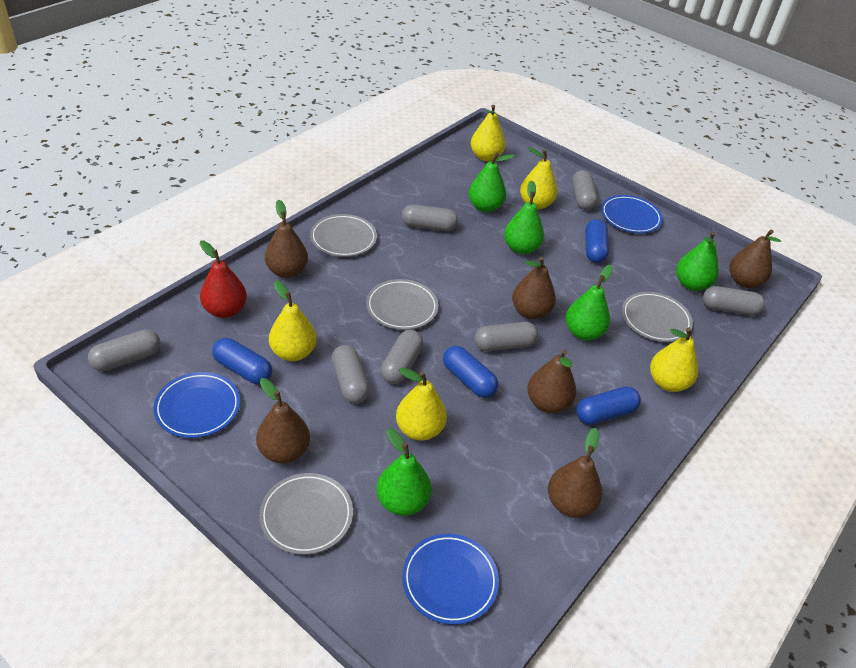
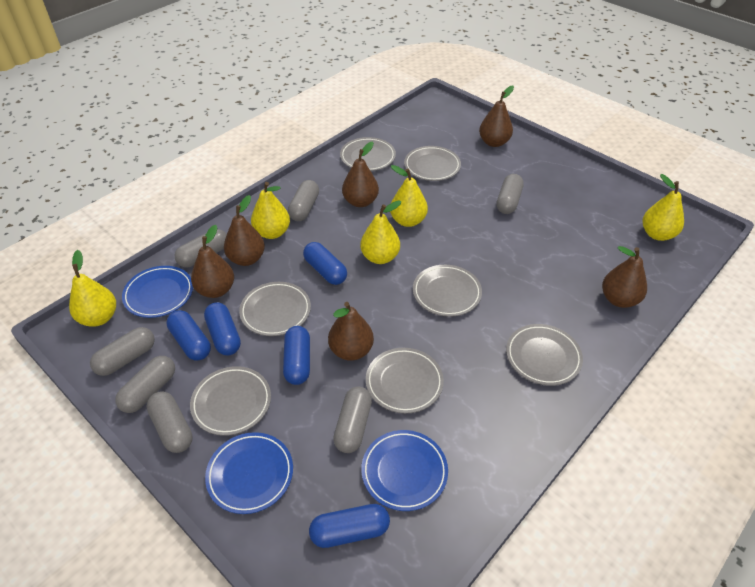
blue capsule: 4 -> 5
green pear: 5 -> 0
grey plate: 4 -> 7
red pear: 1 -> 0

